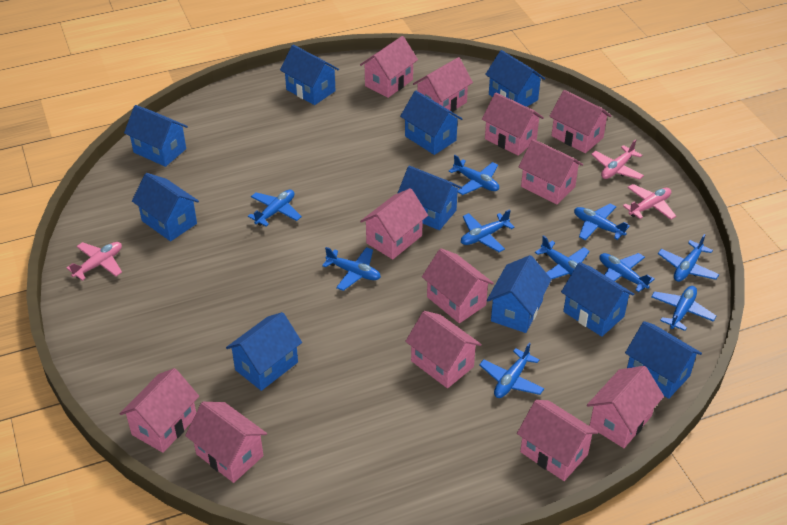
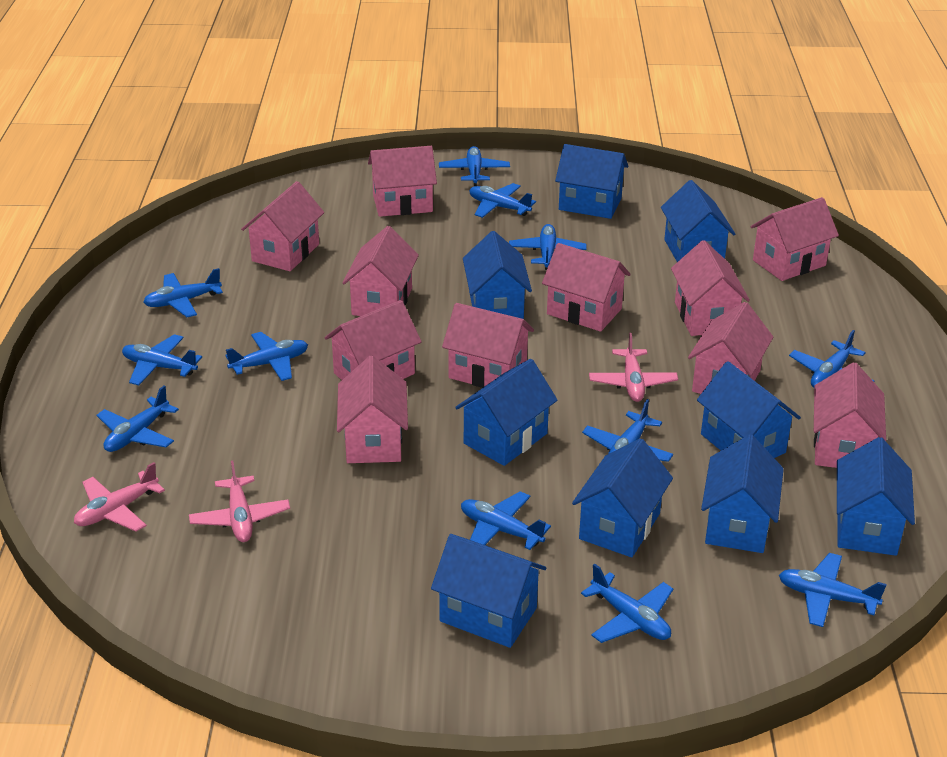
blue house: 10 -> 9
blue plane: 10 -> 12
pink house: 12 -> 11

